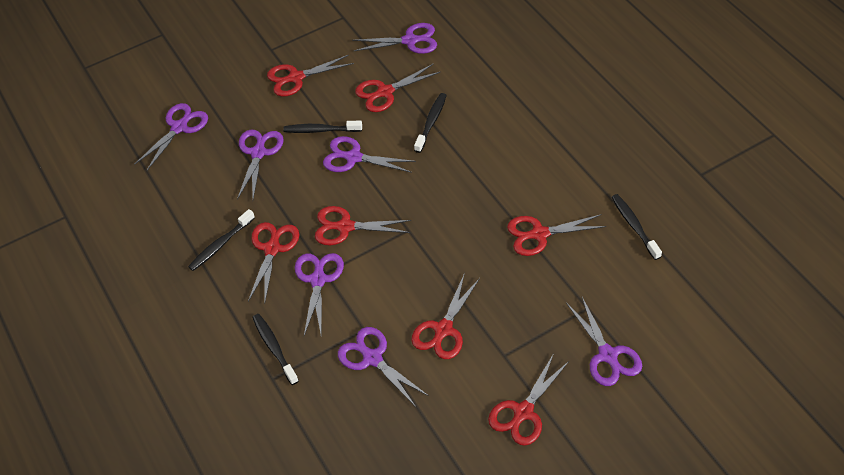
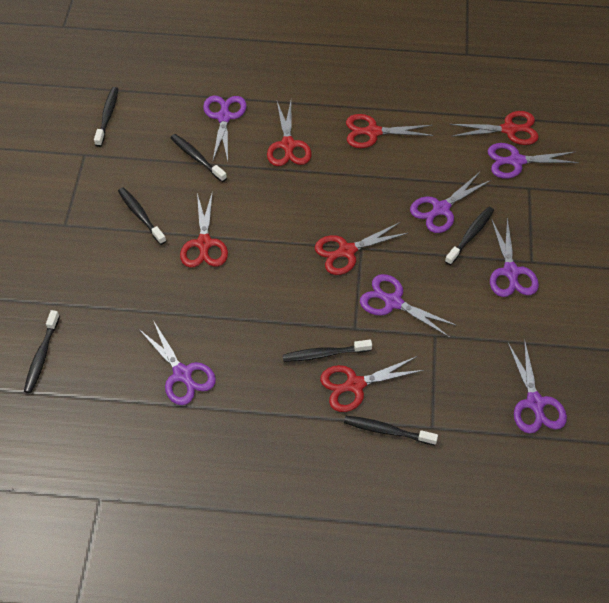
black toothbrush: 5 -> 7
red scissors: 7 -> 6

